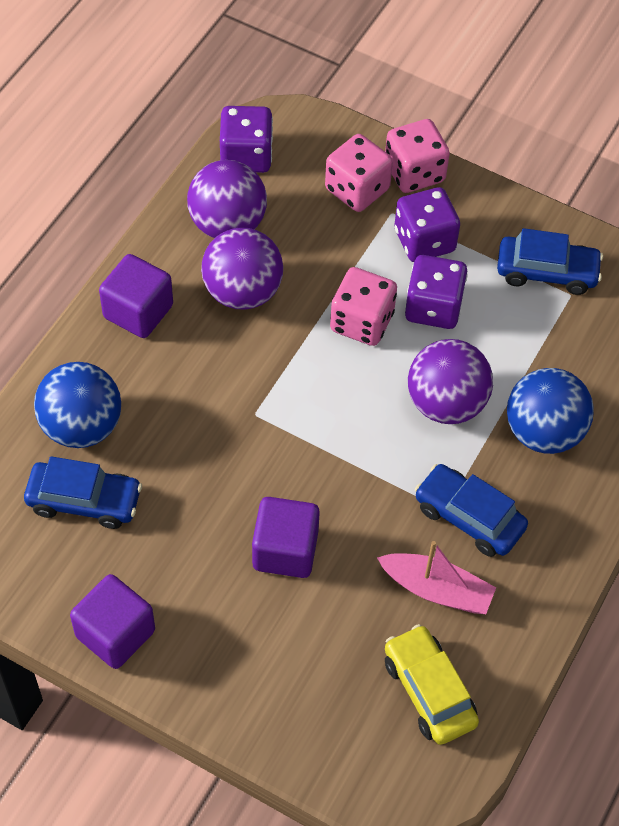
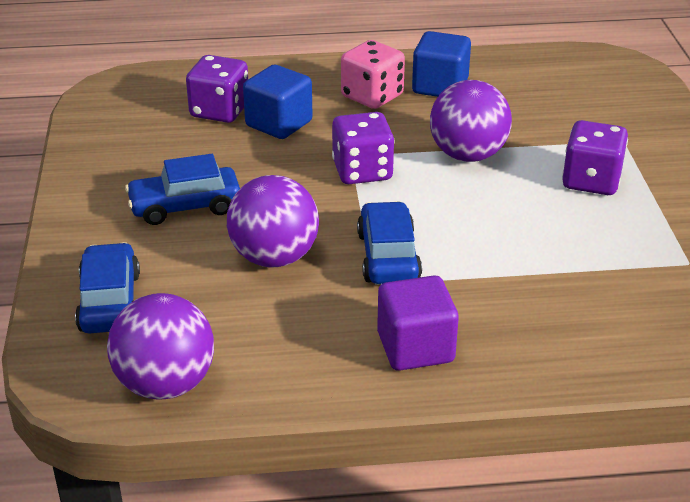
blue ball: 2 -> 0
blue cube: 0 -> 2
pink boat: 1 -> 0
pink dice: 3 -> 1
purple cube: 3 -> 1
yellow car: 1 -> 0

